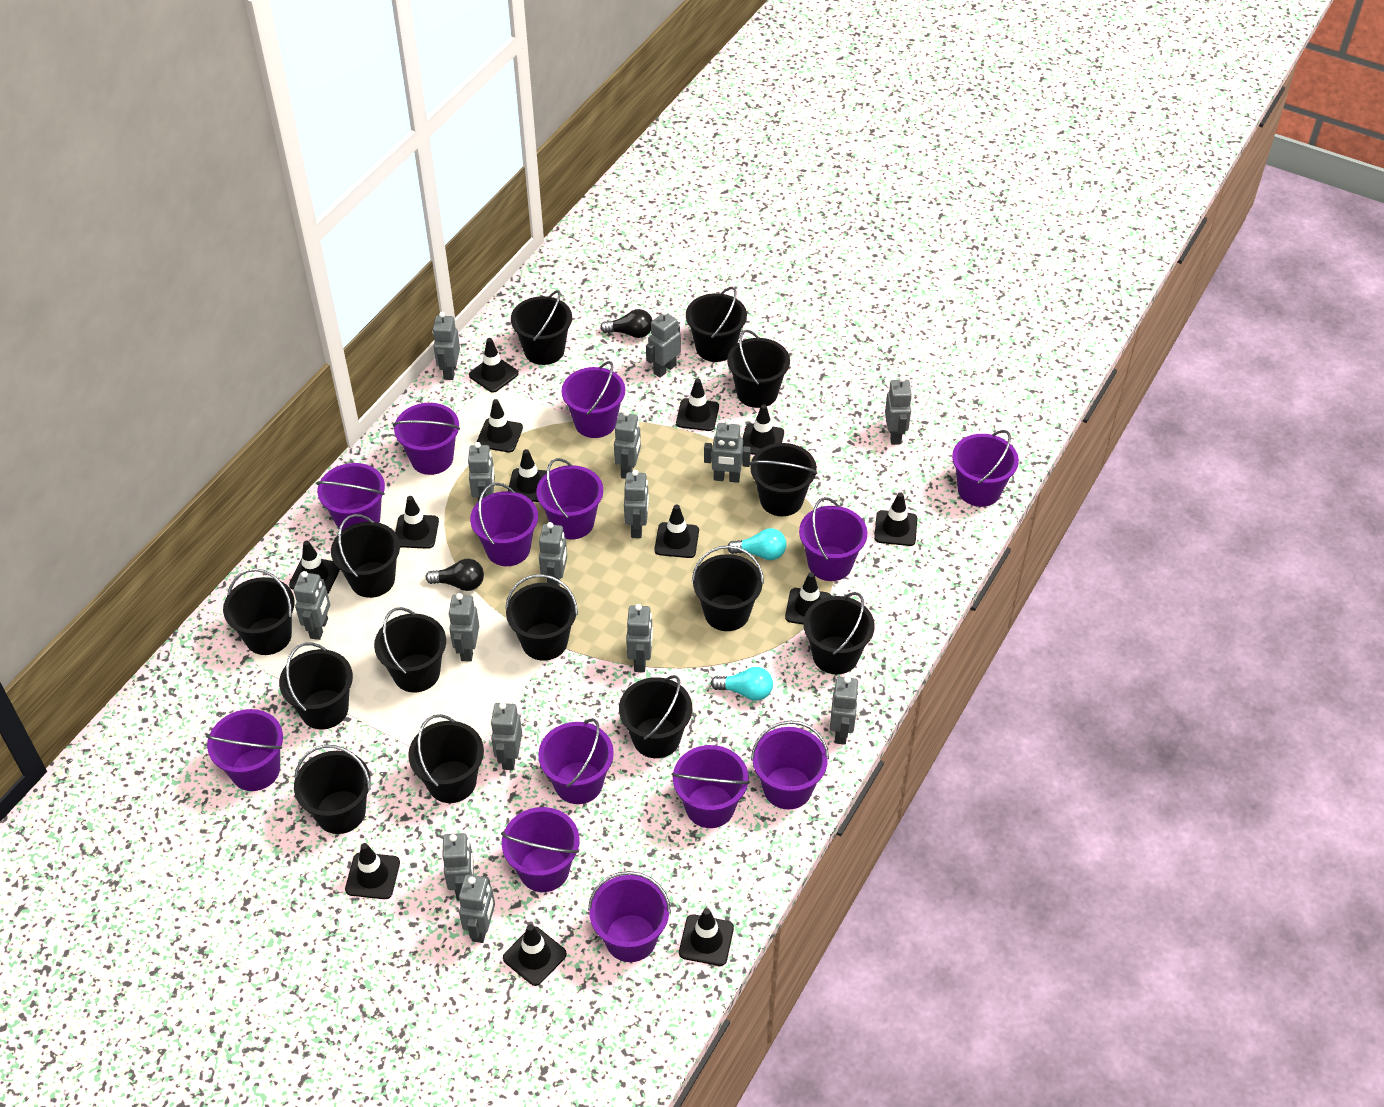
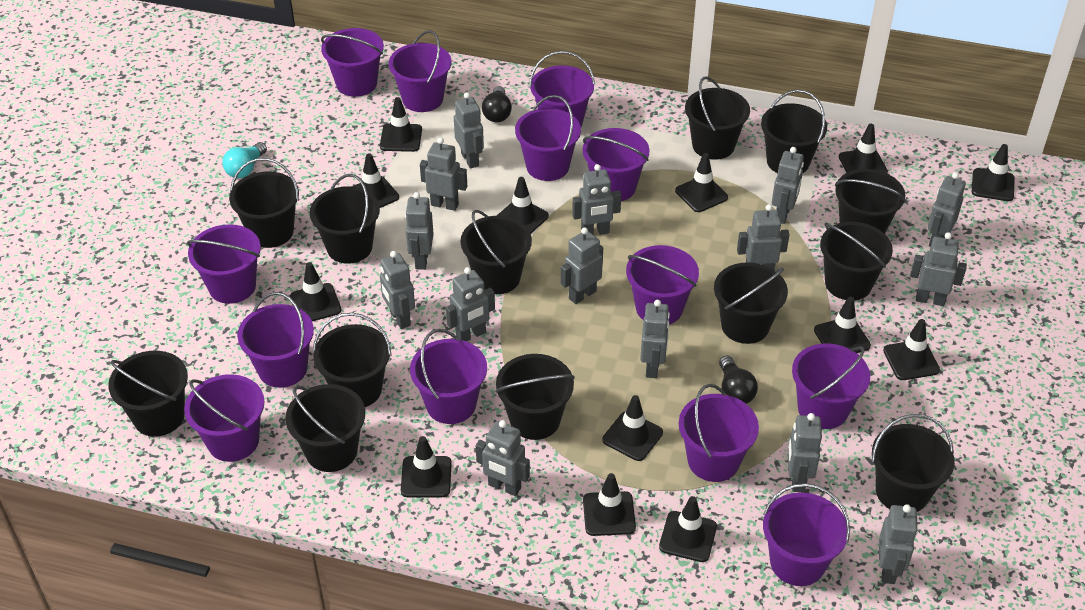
black bucket: 14 -> 13
turquoise light bulb: 2 -> 1

